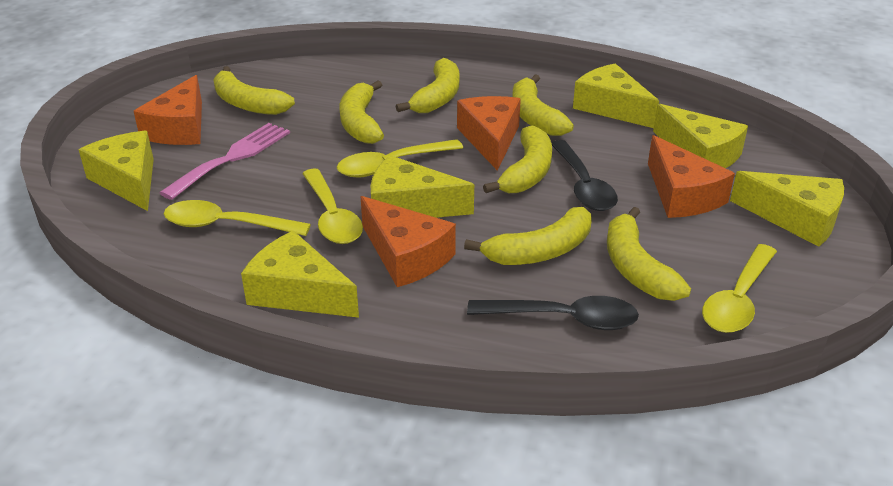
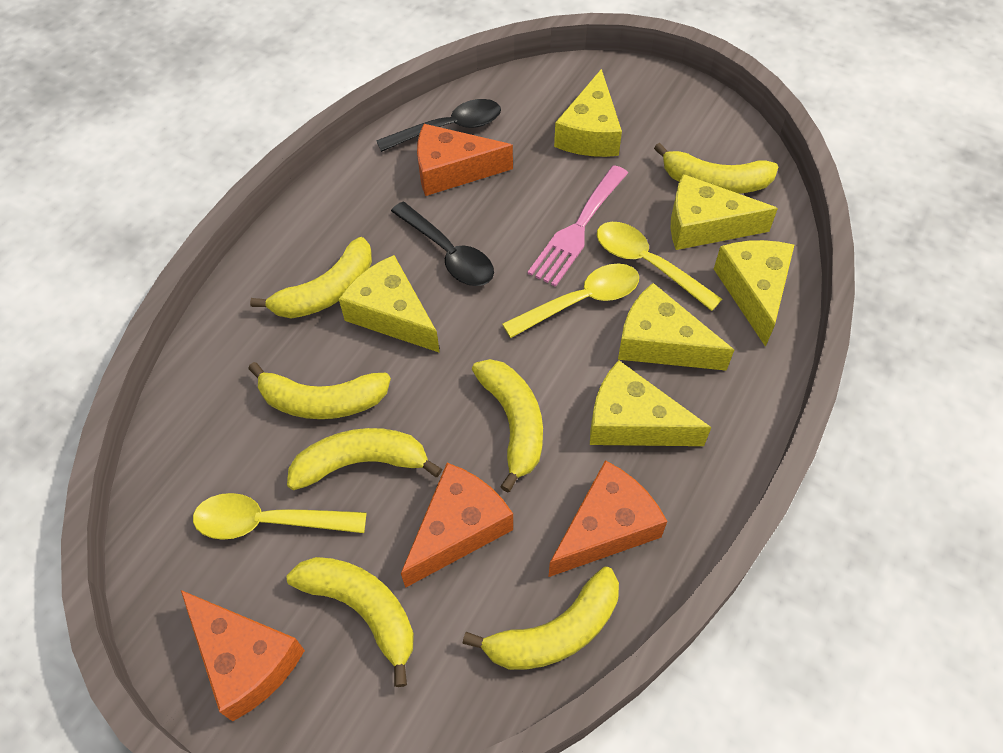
yellow spoon: 4 -> 3

